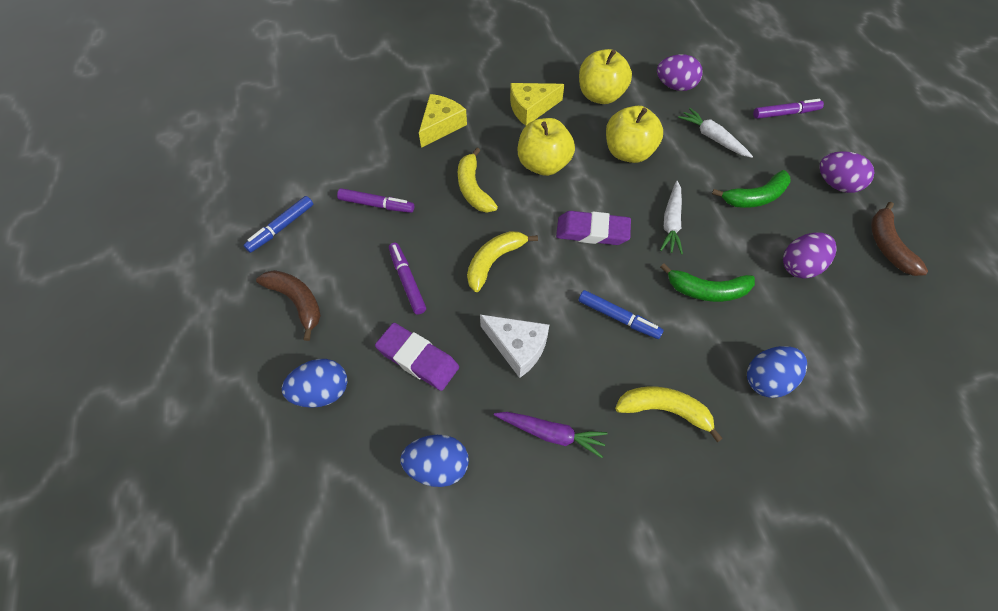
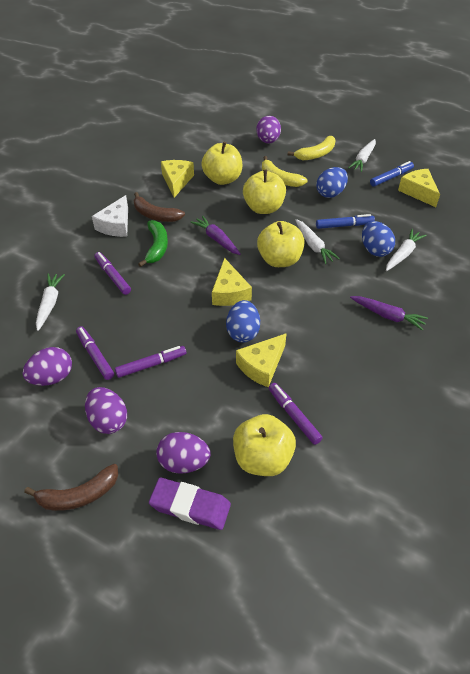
green banana: 2 -> 1
purple carrot: 1 -> 2
purple egg: 3 -> 4
purple eraser: 2 -> 1
purple marker: 3 -> 4
white carrot: 2 -> 4
yellow apple: 3 -> 4
yellow banana: 3 -> 2
yellow cheese: 2 -> 4

